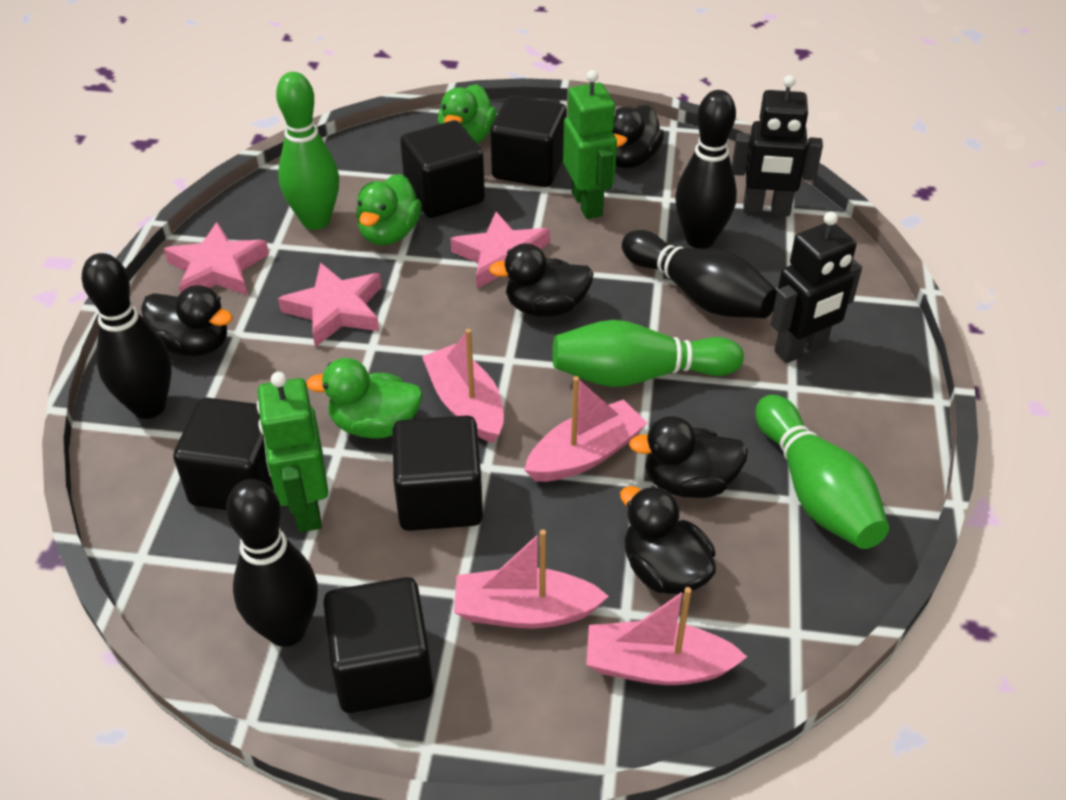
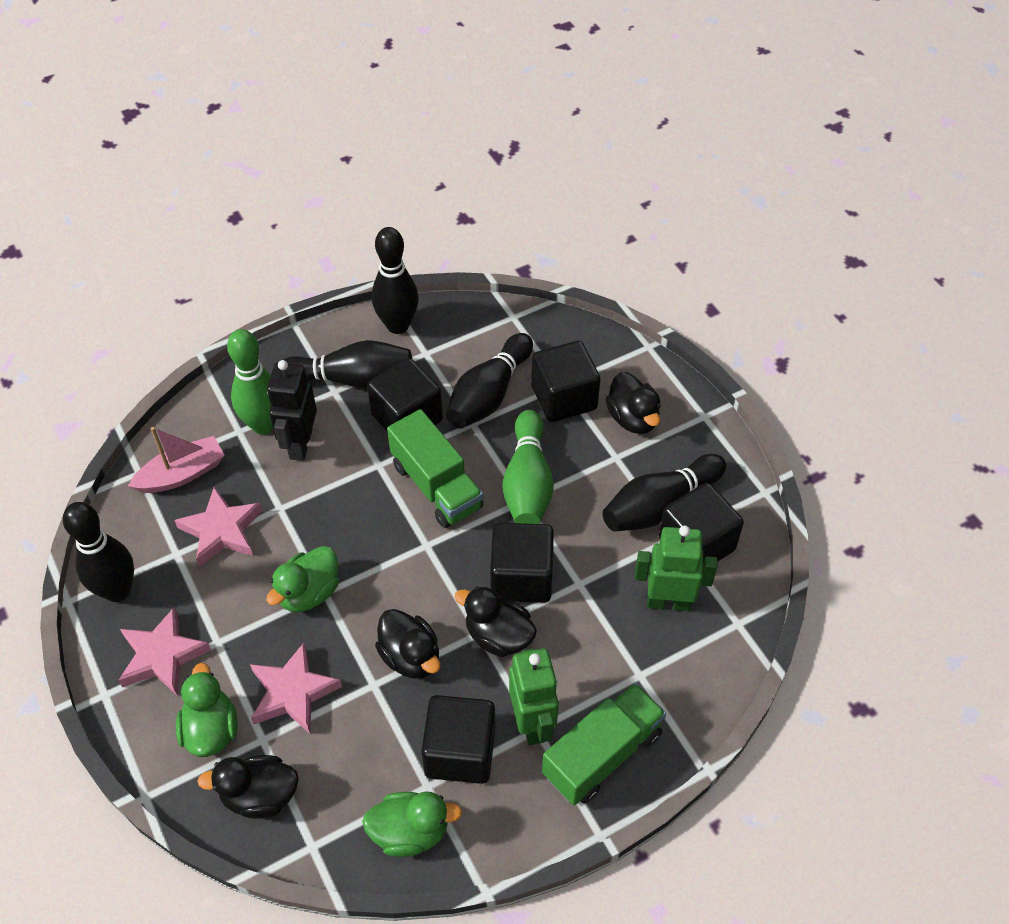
black bowling pin: 4 -> 5
black duck: 5 -> 4
black robot: 2 -> 1
green bowling pin: 3 -> 2
green truck: 0 -> 2
pink boat: 4 -> 1

